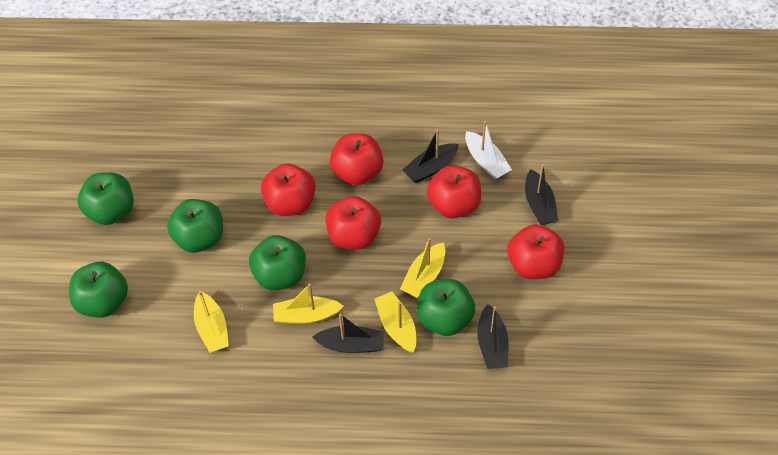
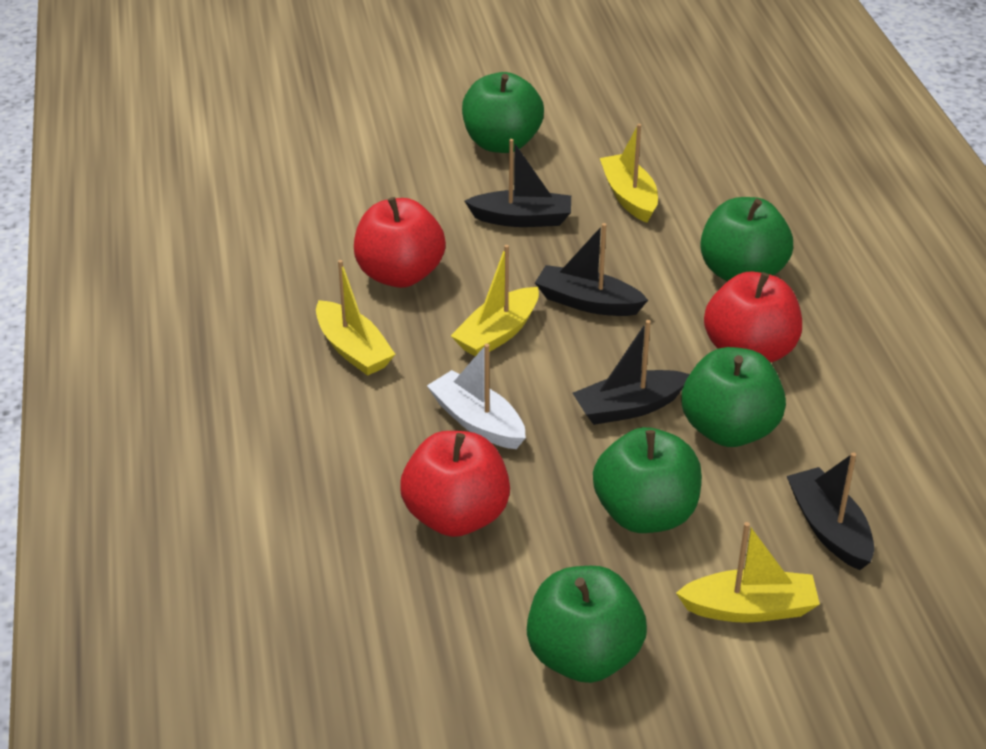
red apple: 5 -> 3

